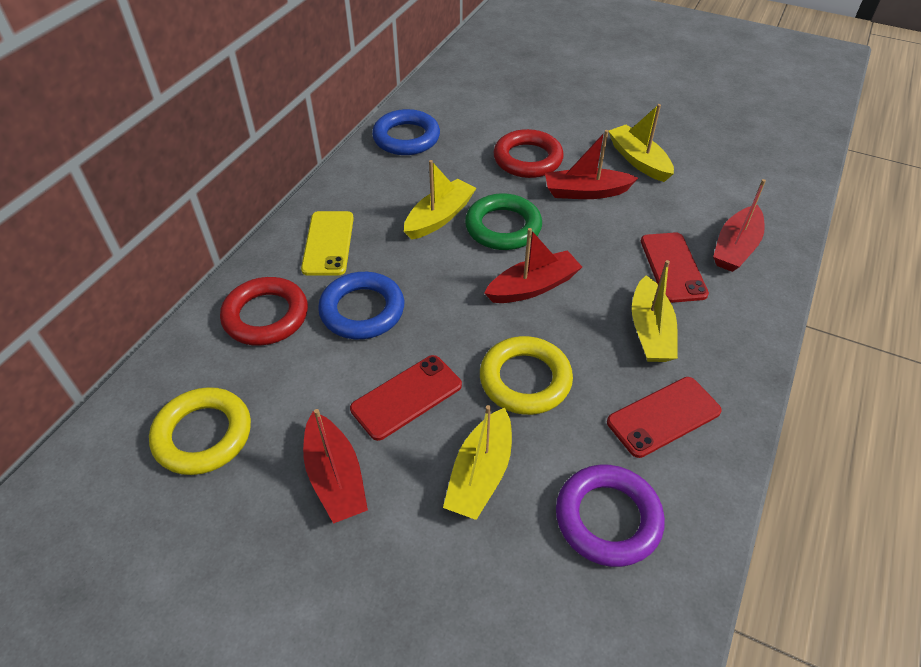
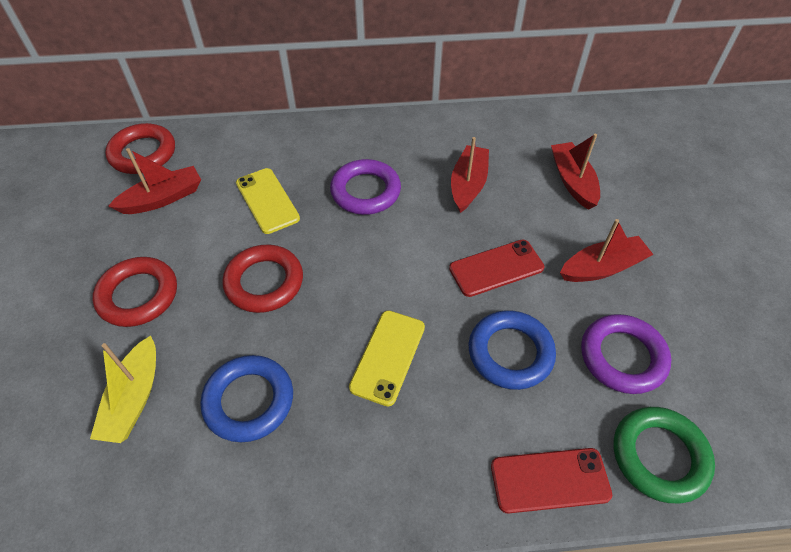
purple ring: 1 -> 2
red phone: 3 -> 2
red ring: 2 -> 3
yellow boat: 4 -> 1
yellow phone: 1 -> 2
yellow ring: 2 -> 0

